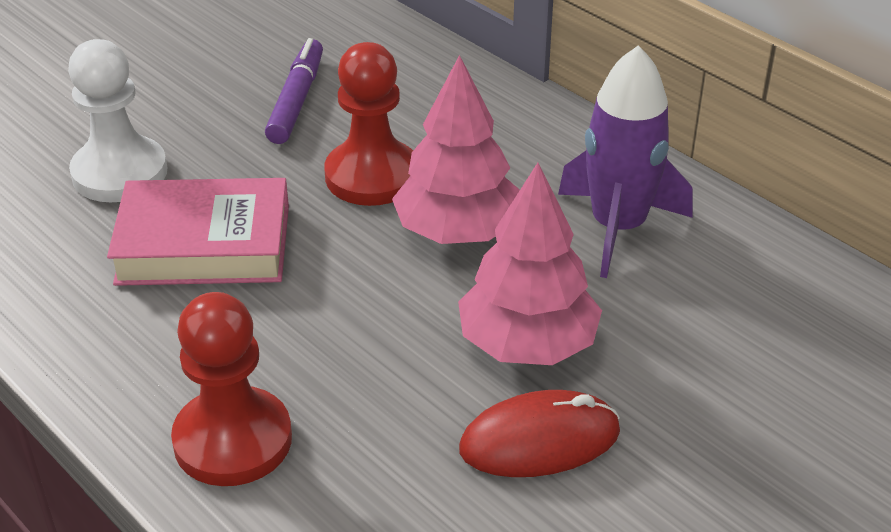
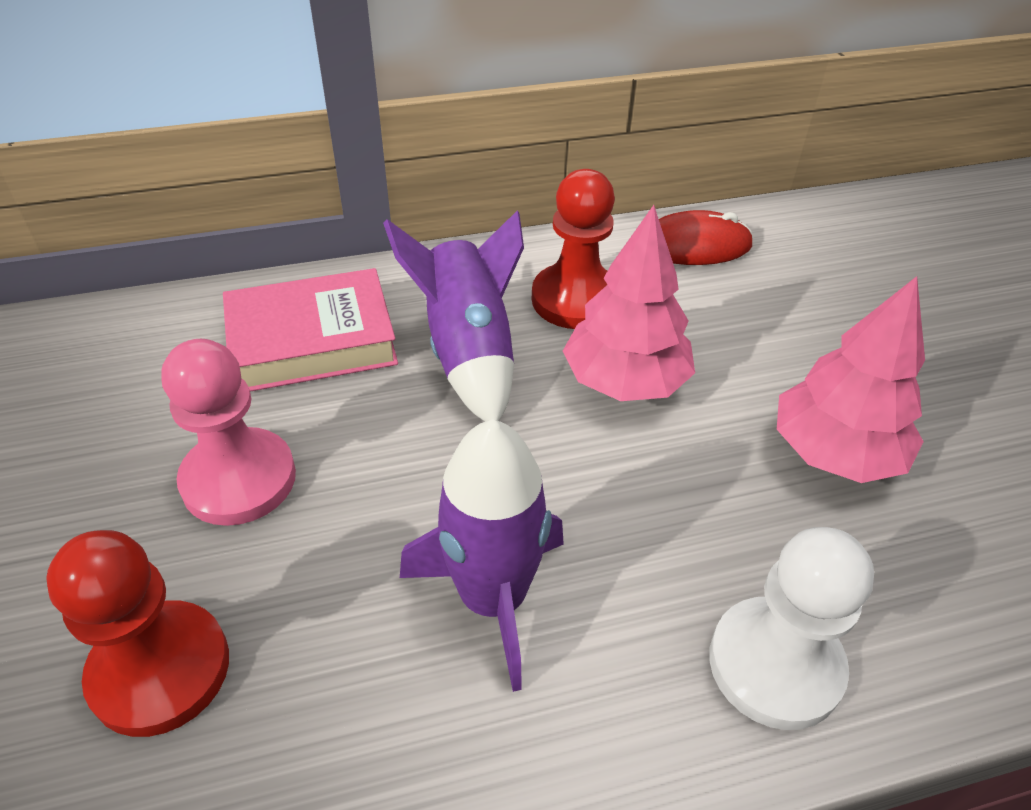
pink pawn: 0 -> 1
purple marker: 1 -> 0
purple rocket: 1 -> 2

